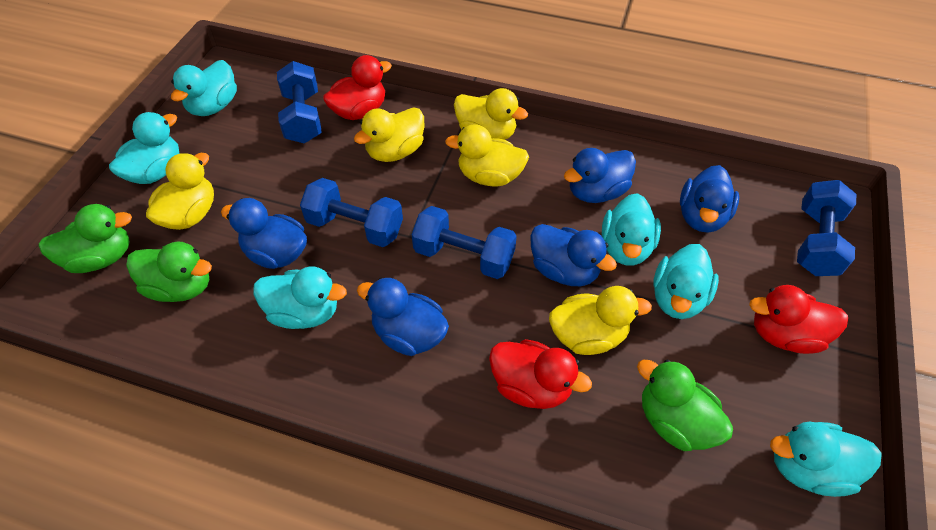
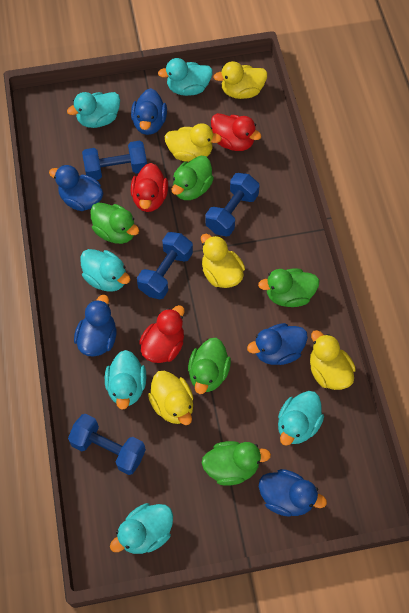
green duck: 3 -> 5

